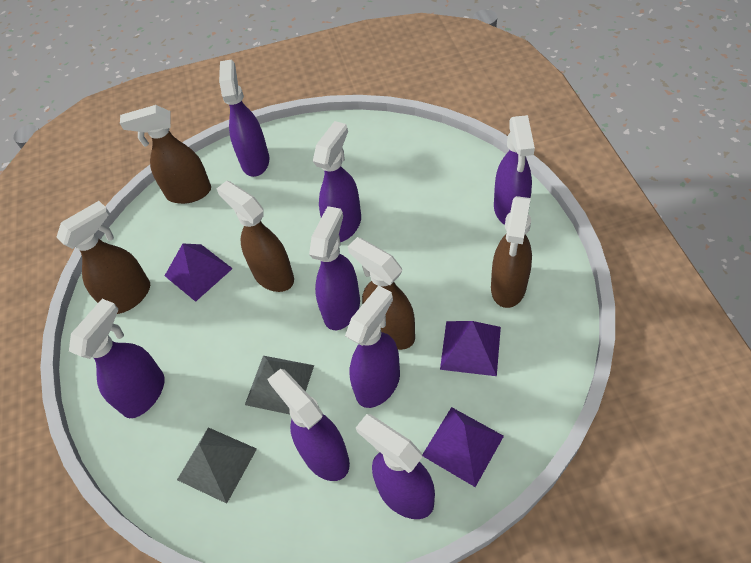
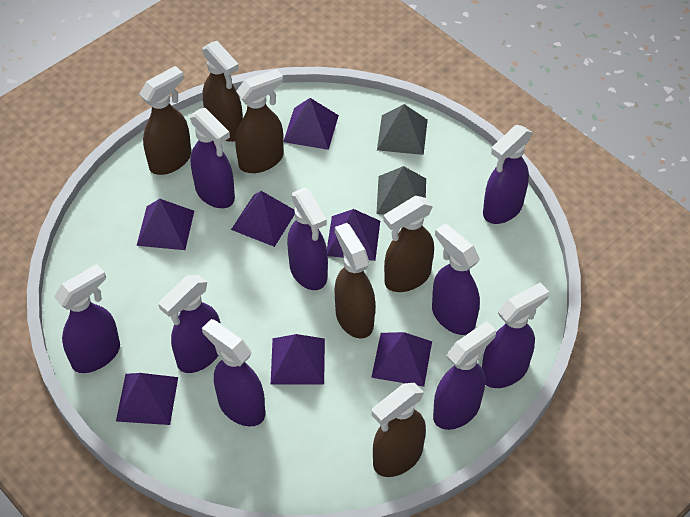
brown spray bottle: 5 -> 6
purple pyramid: 3 -> 7
purple spray bottle: 8 -> 9

